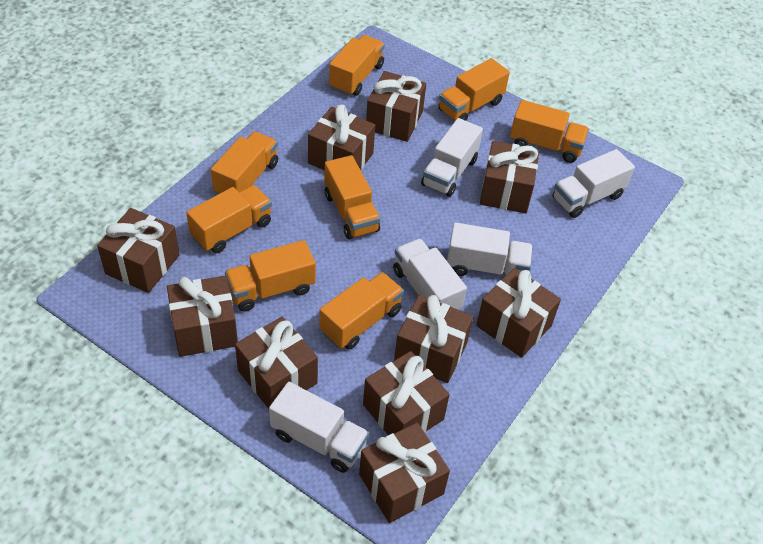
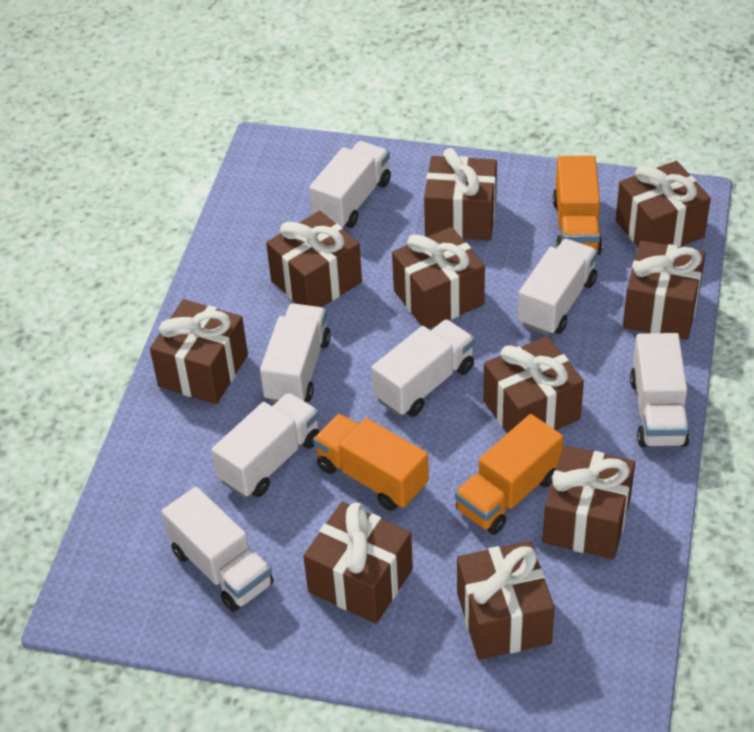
orange truck: 8 -> 3
white truck: 5 -> 7

